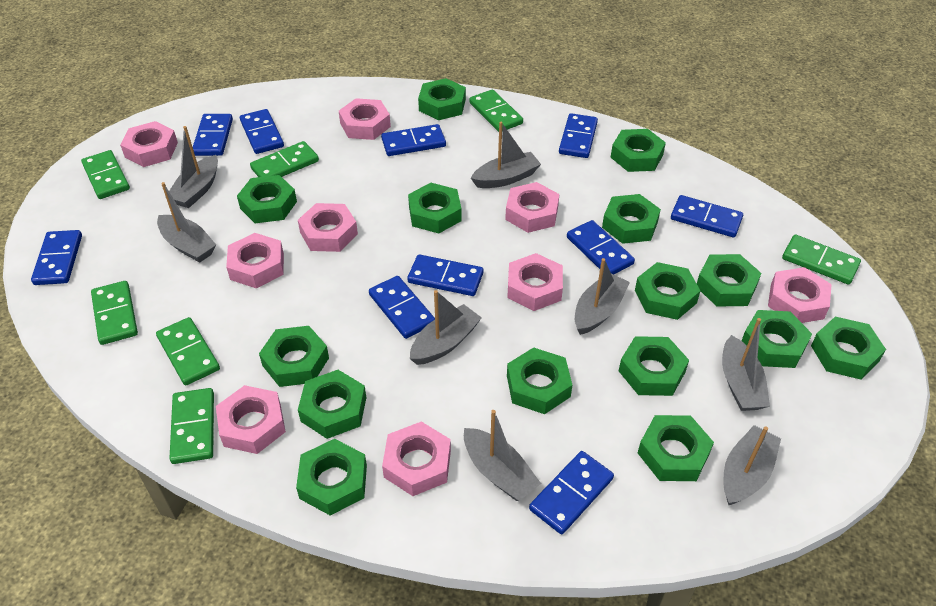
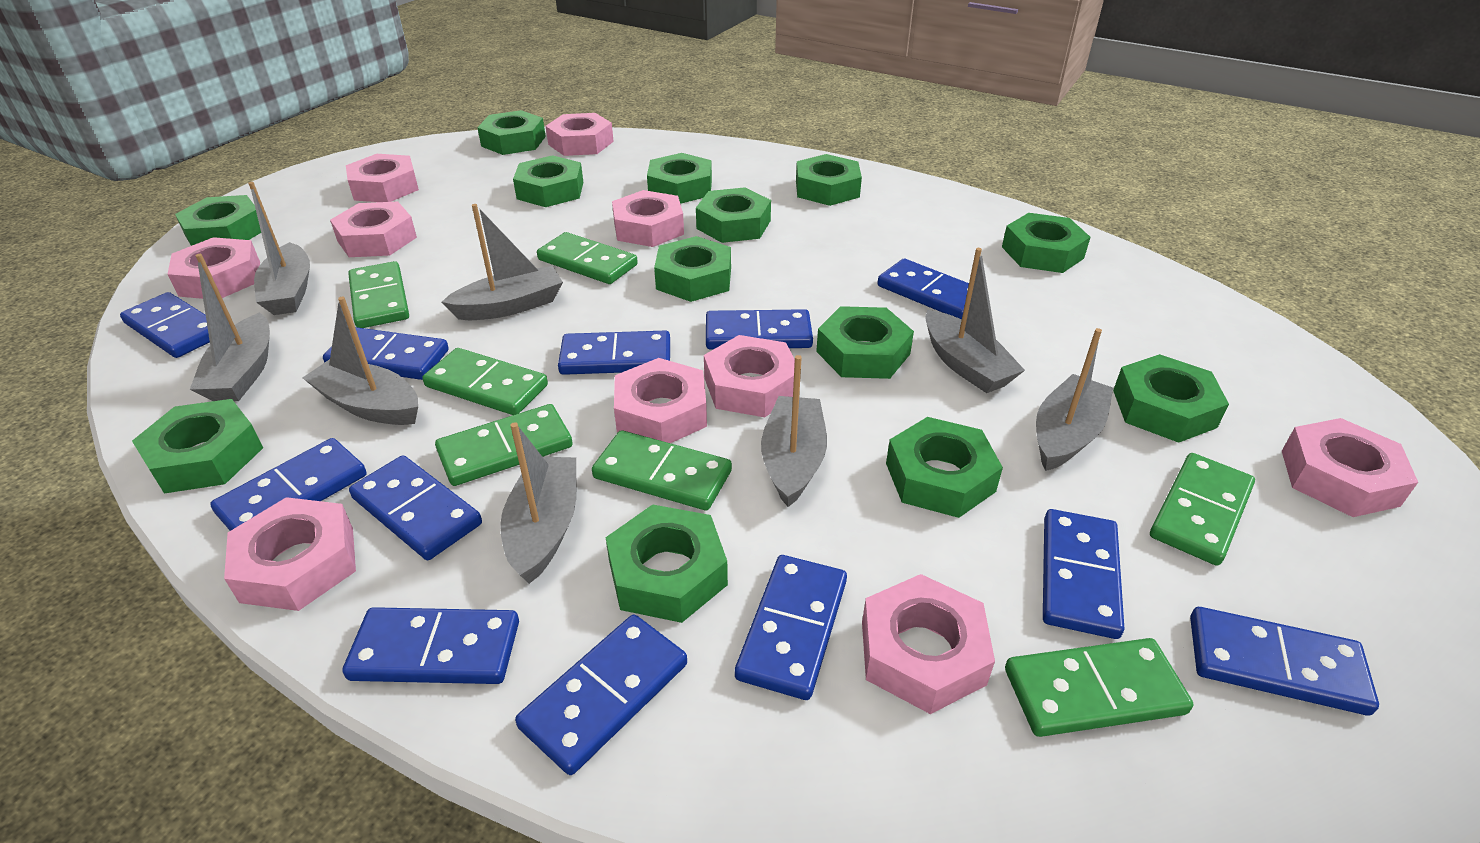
blue domino: 10 -> 12
green nut: 15 -> 13
pink nut: 9 -> 10

